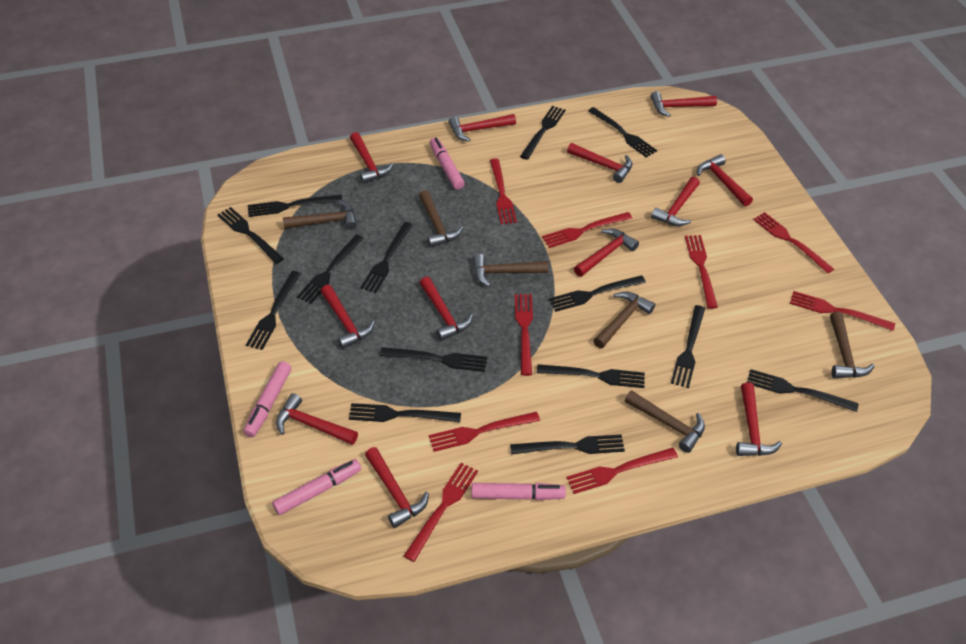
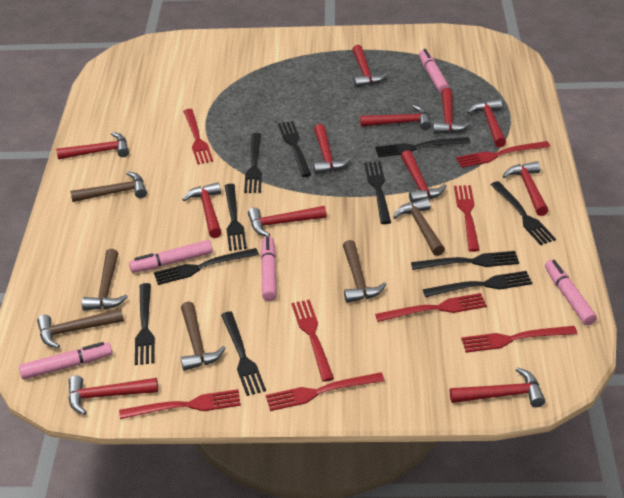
black fork: 14 -> 11
pink marker: 4 -> 5
red fork: 9 -> 8

